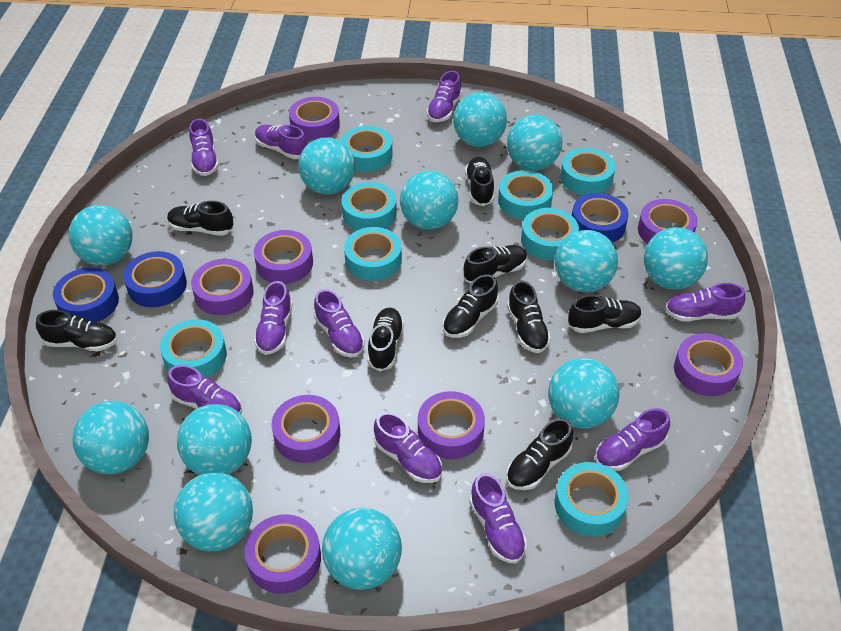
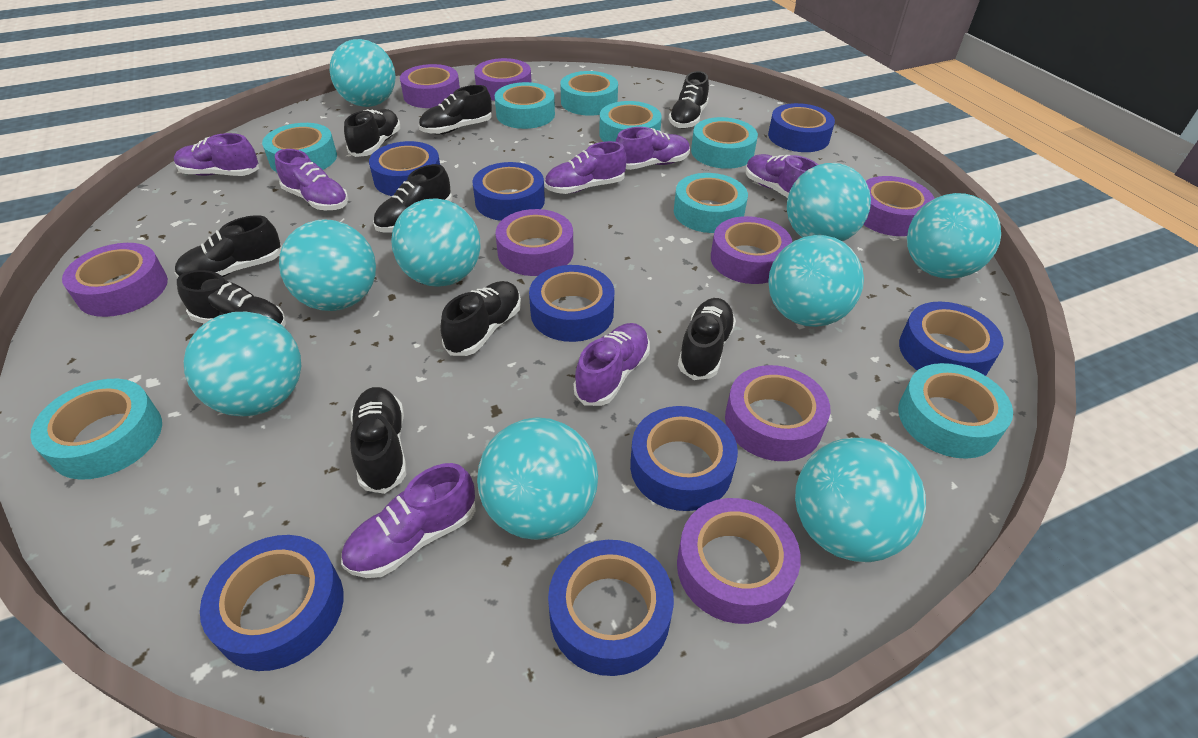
blue tape: 3 -> 8
purple shoe: 10 -> 7
turquoise ball: 12 -> 9

